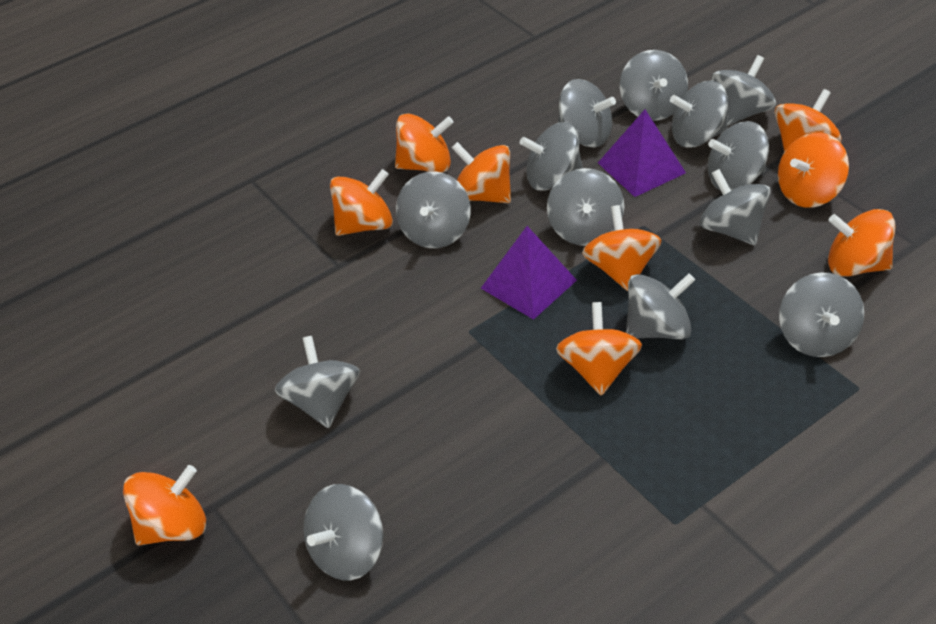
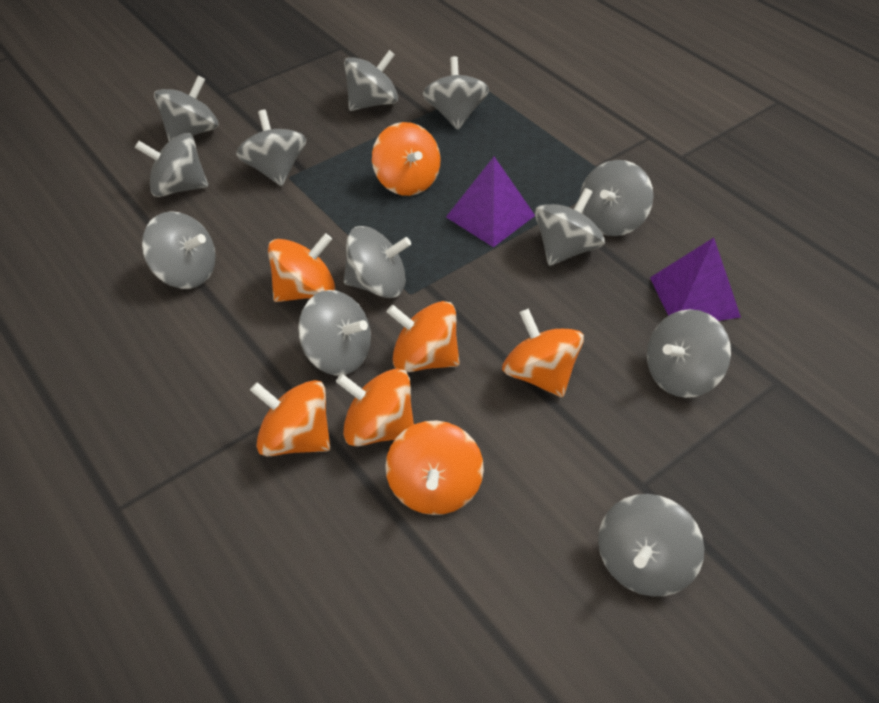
grey spinning top: 13 -> 12
orange spinning top: 9 -> 7

